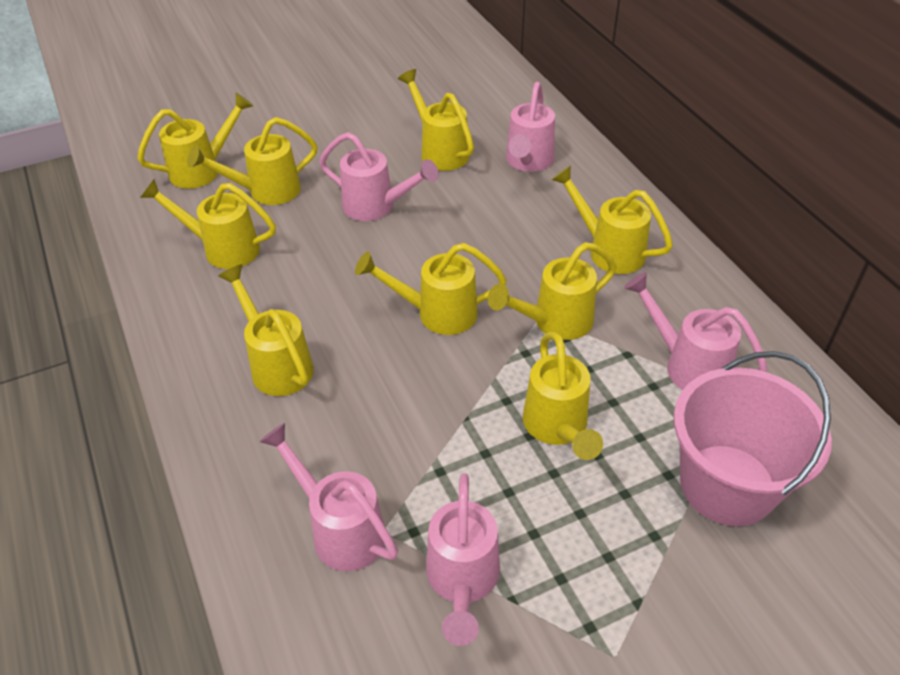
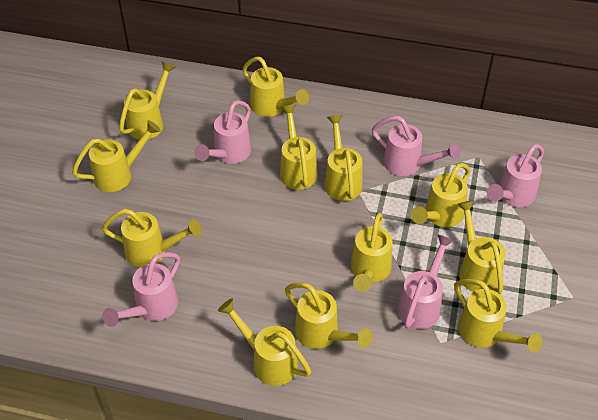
pink bucket: 1 -> 0
yellow watering can: 9 -> 12

